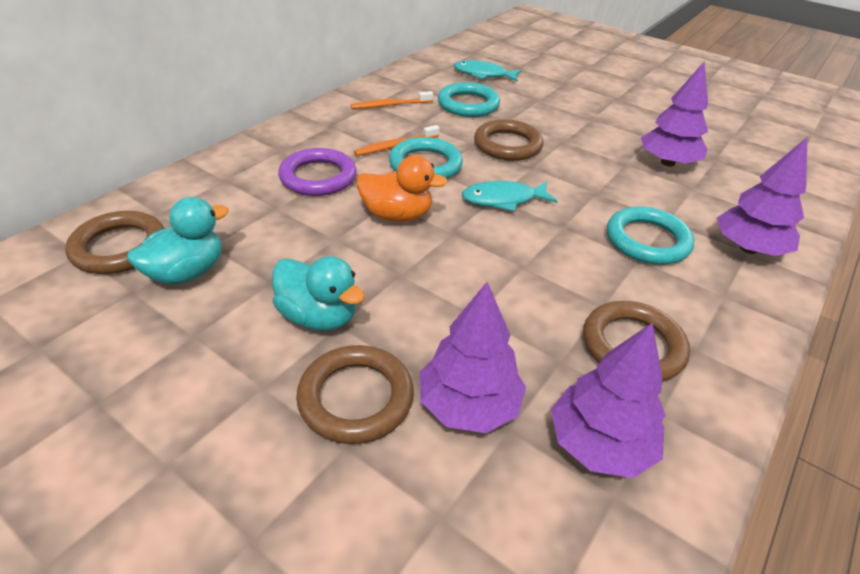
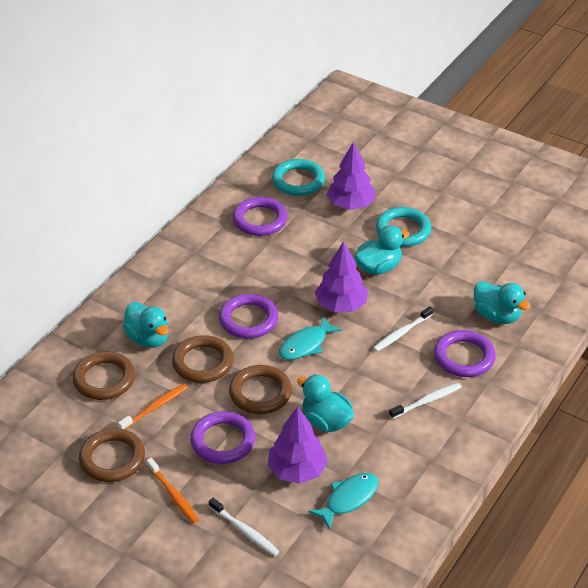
orange duck: 1 -> 0
purple ring: 1 -> 4
purple tree: 4 -> 3
turquoise duck: 2 -> 4
turquoise ring: 3 -> 2
white toothbrush: 0 -> 3

